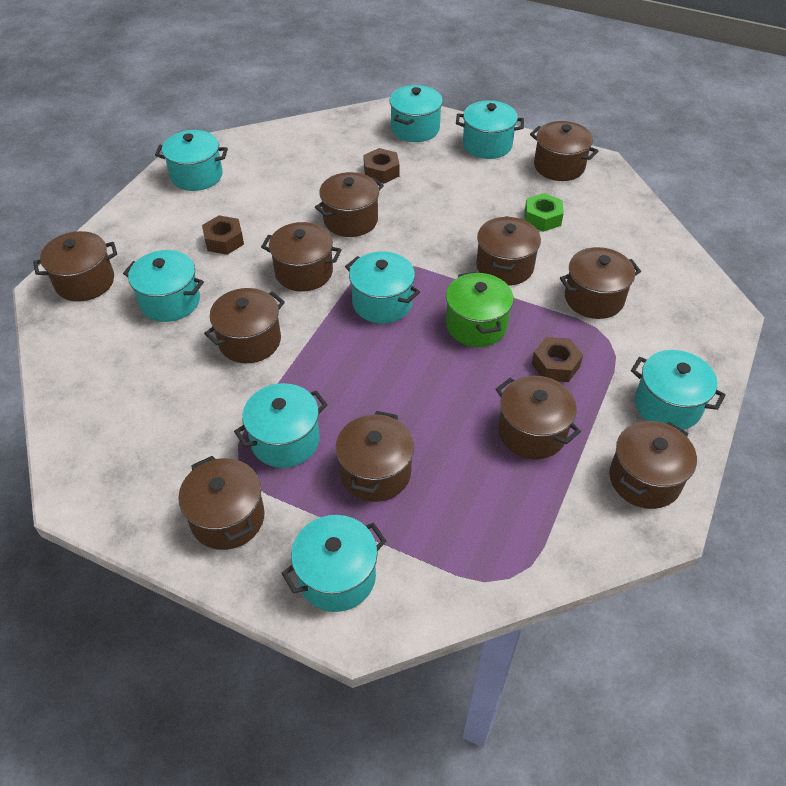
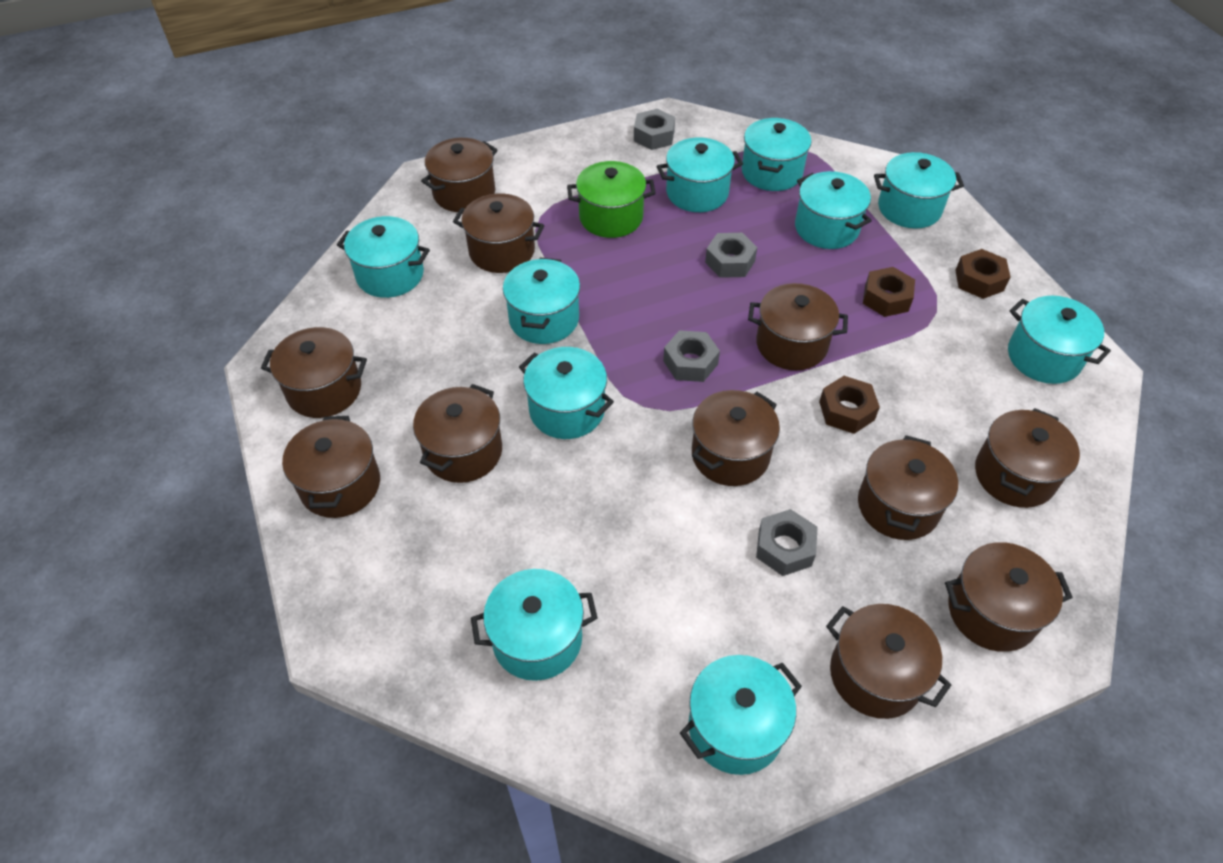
green nut: 1 -> 0
grey nut: 0 -> 4
turquoise pot: 8 -> 10

